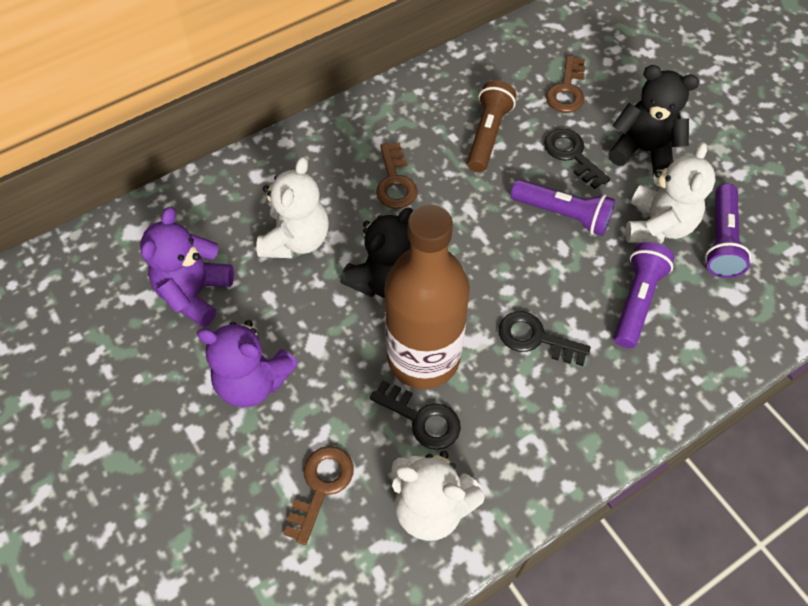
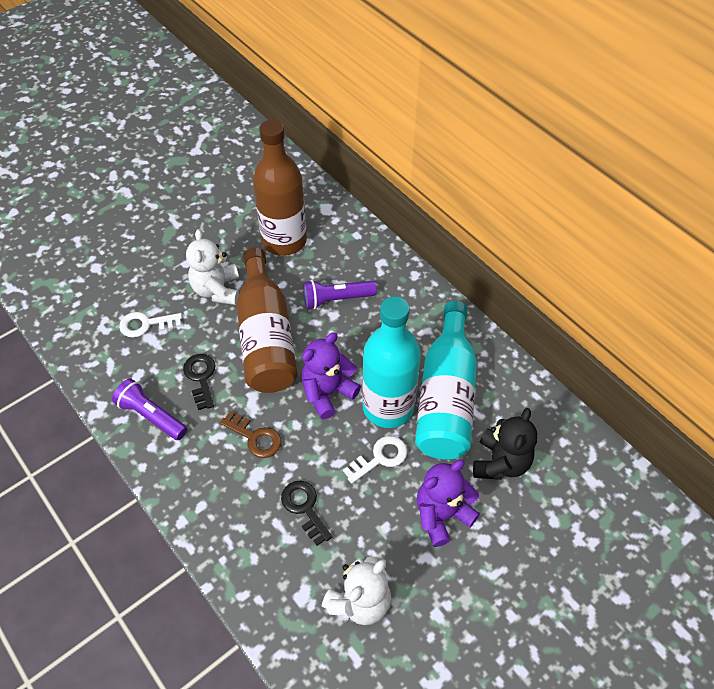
black key: 3 -> 2
black teddy bear: 2 -> 1
brown bottle: 1 -> 2
brown flashlight: 1 -> 0
brown key: 3 -> 1
purple flashlight: 3 -> 2
turquoise bottle: 0 -> 2
white key: 0 -> 2
white teddy bear: 3 -> 2

